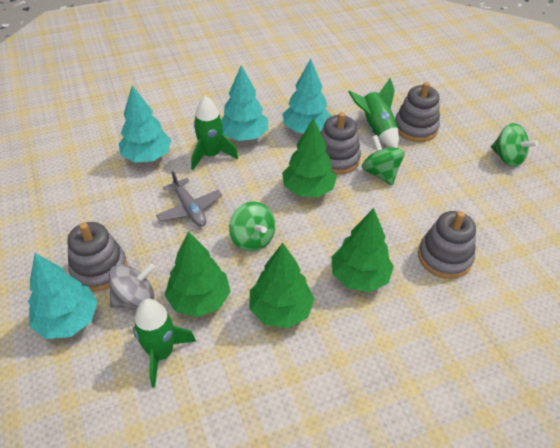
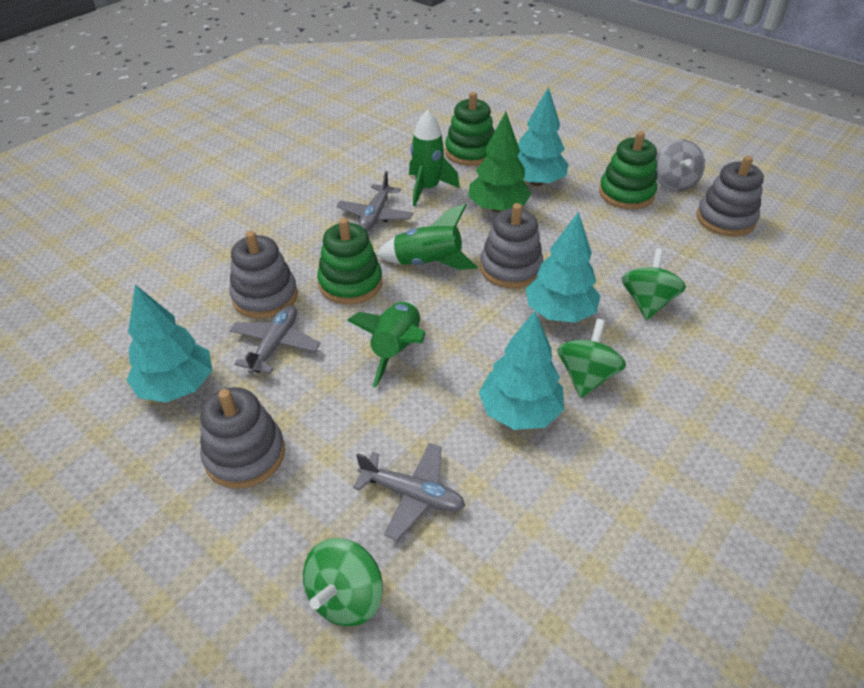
green stacking toy: 0 -> 3
green tree: 4 -> 1
grey plane: 1 -> 3

